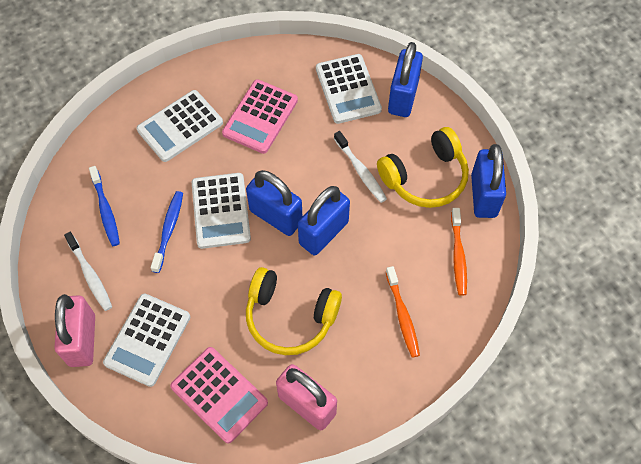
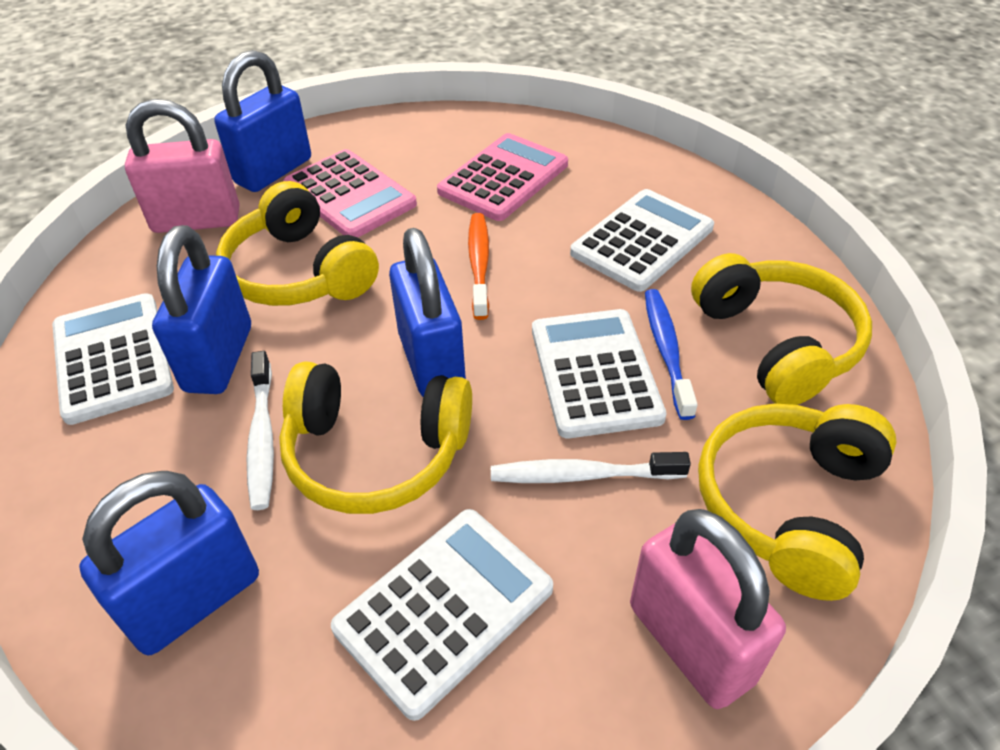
blue toothbrush: 2 -> 1
orange toothbrush: 2 -> 1
yellow headphones: 2 -> 4

